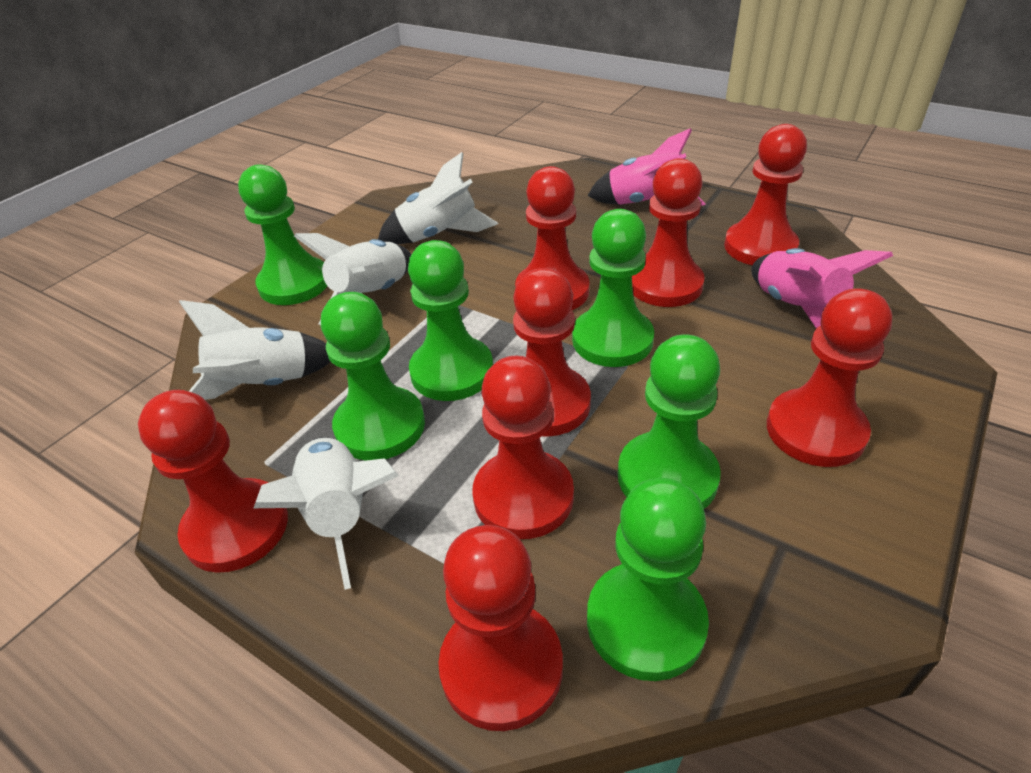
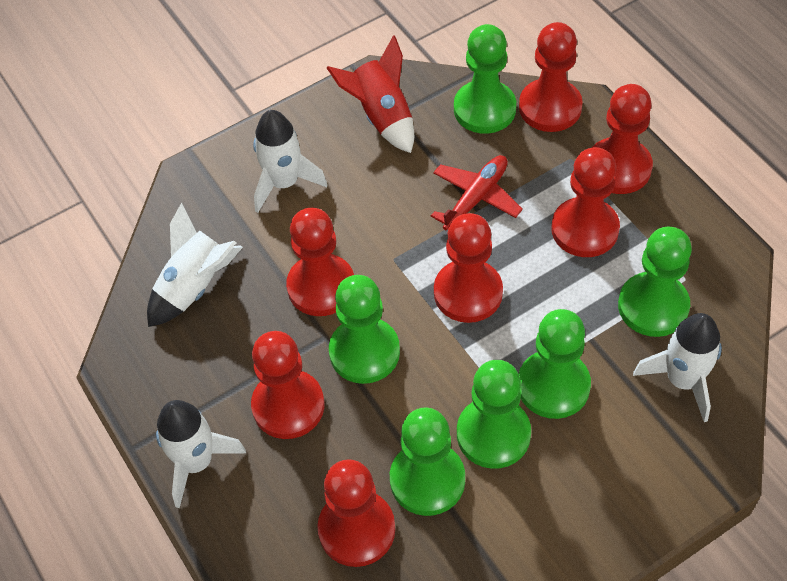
pink rocket: 2 -> 0
red pawn: 8 -> 7
red plane: 0 -> 1
red rocket: 0 -> 1

